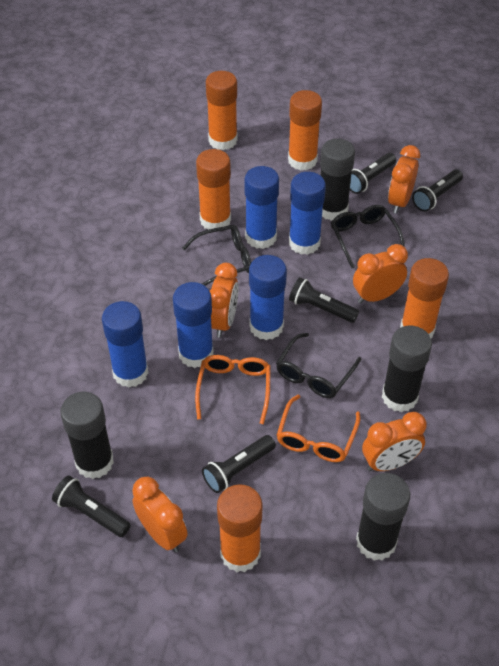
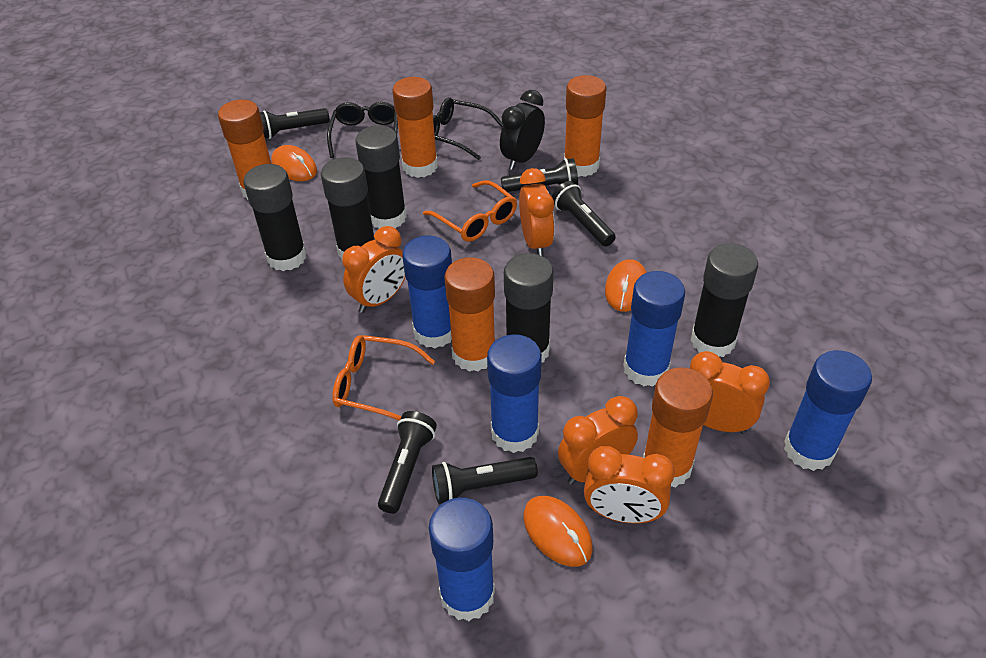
black clock: 0 -> 1
black glasses: 3 -> 2
black glue stick: 4 -> 5
orange mouse: 0 -> 3

